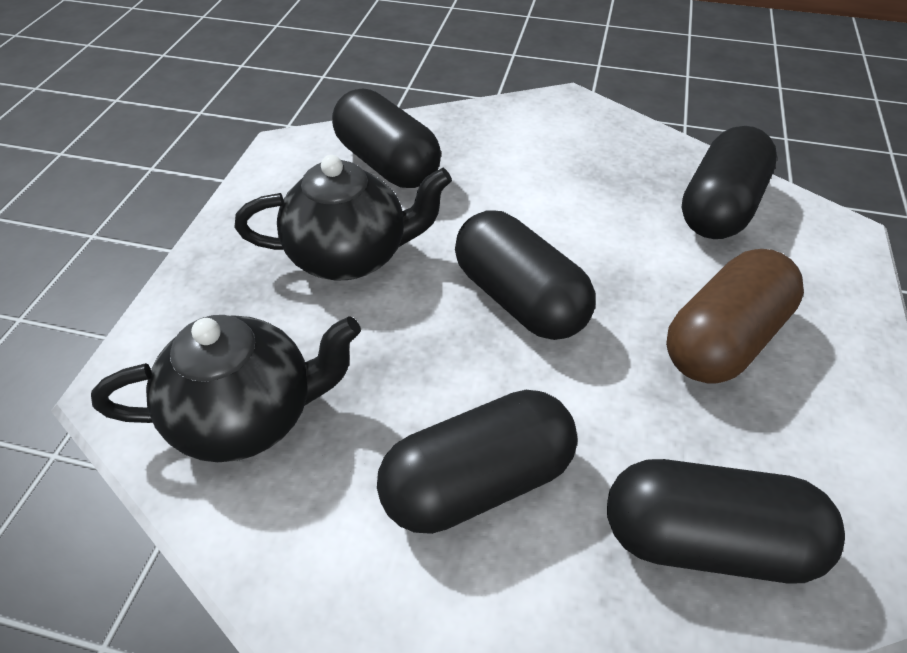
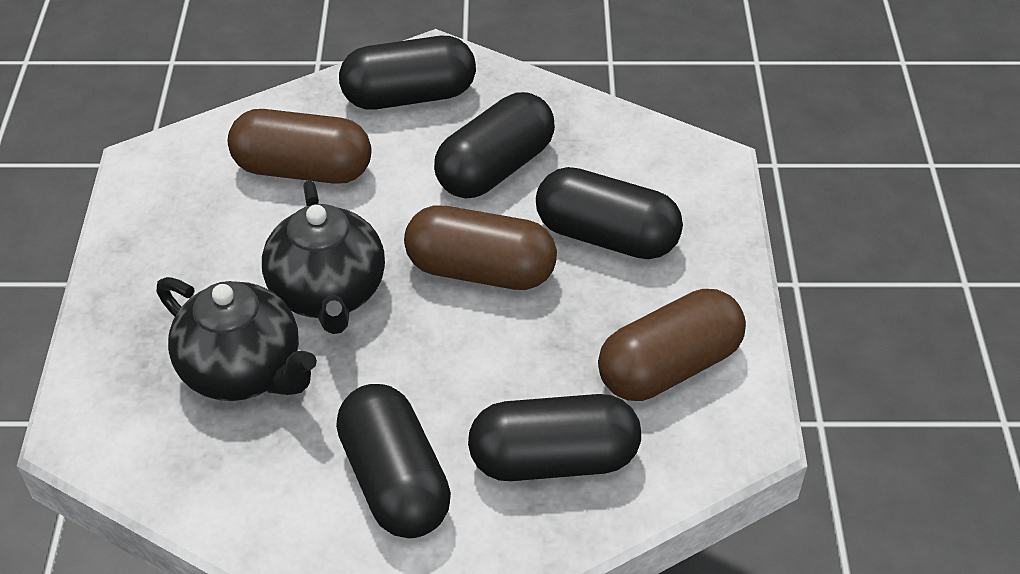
brown capsule: 1 -> 3

